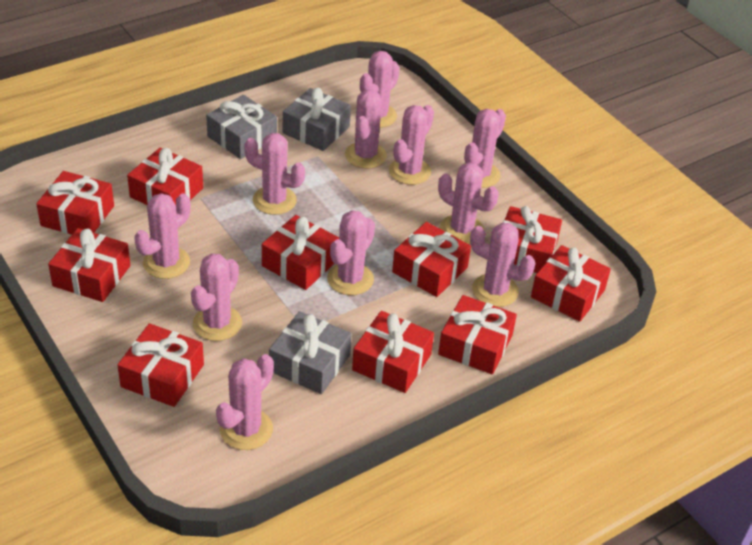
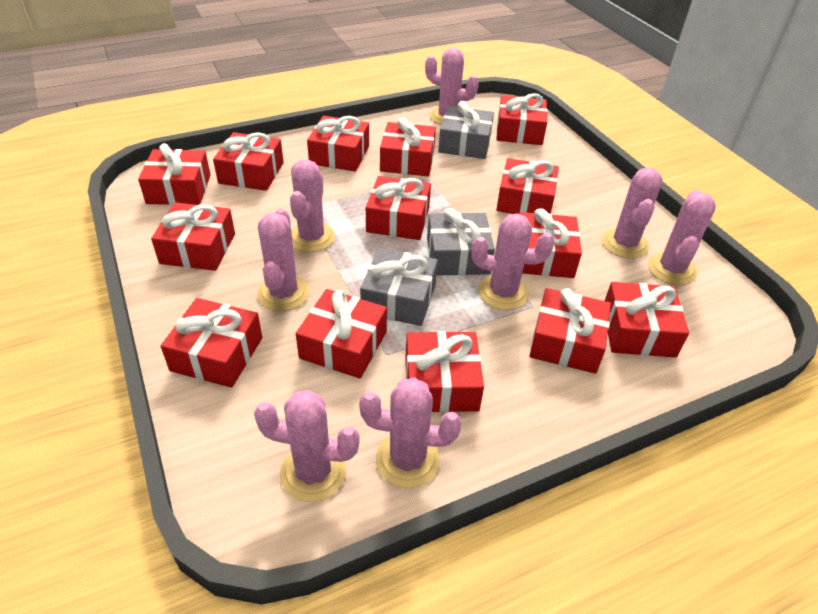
pink cactus: 11 -> 8
red gift: 10 -> 14

